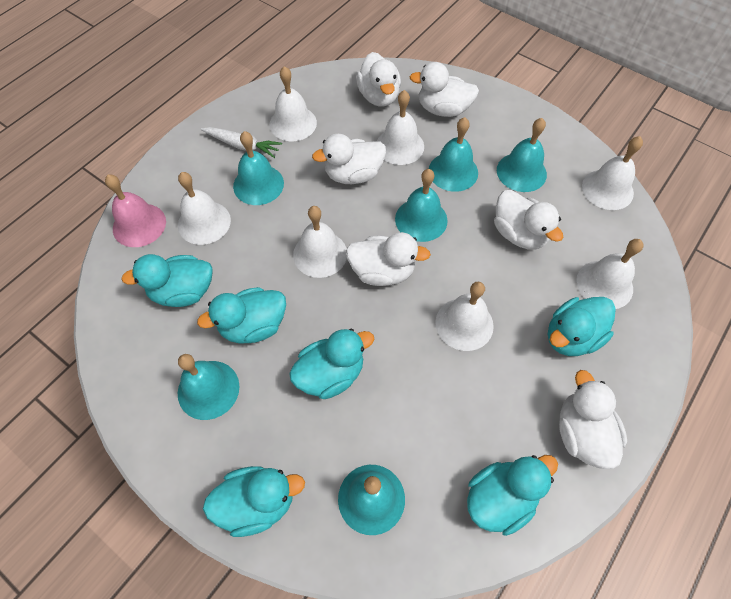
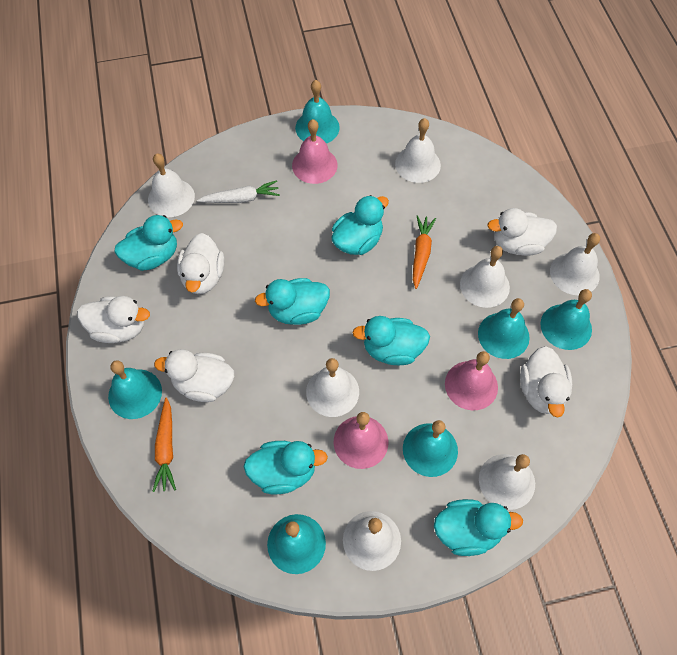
orange carrot: 0 -> 2
pink bell: 1 -> 3
white duck: 6 -> 5

